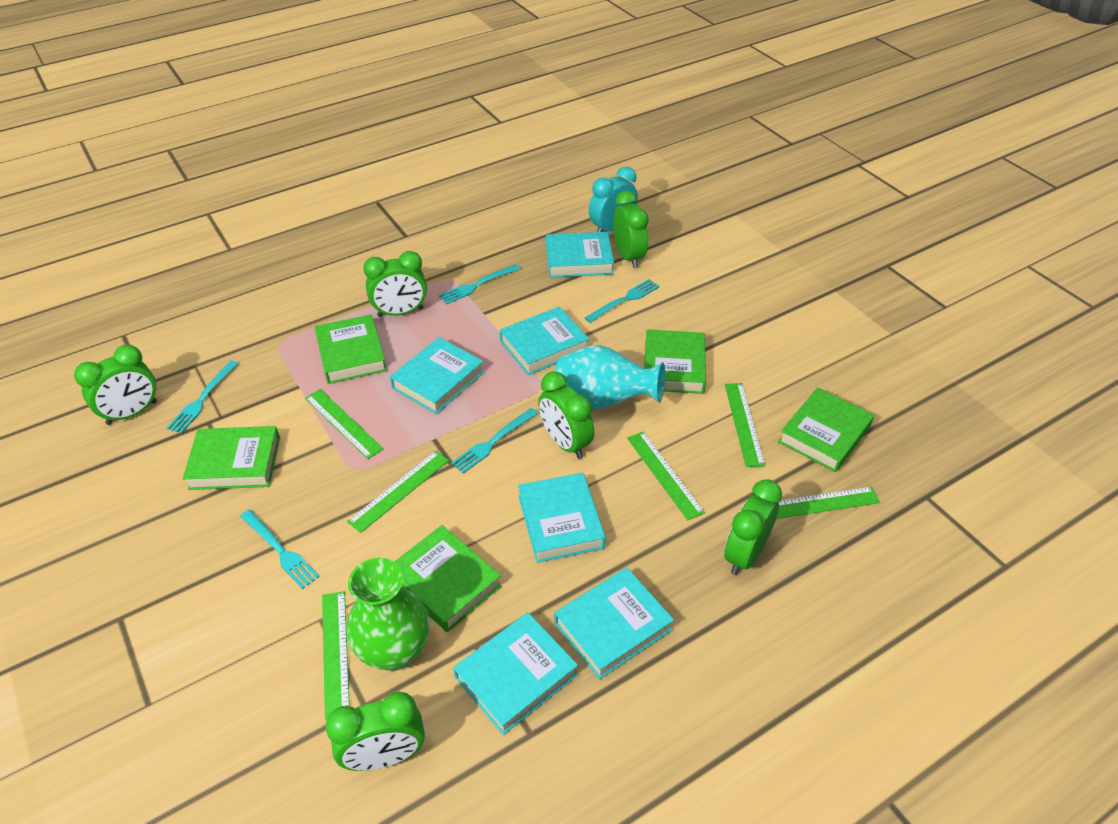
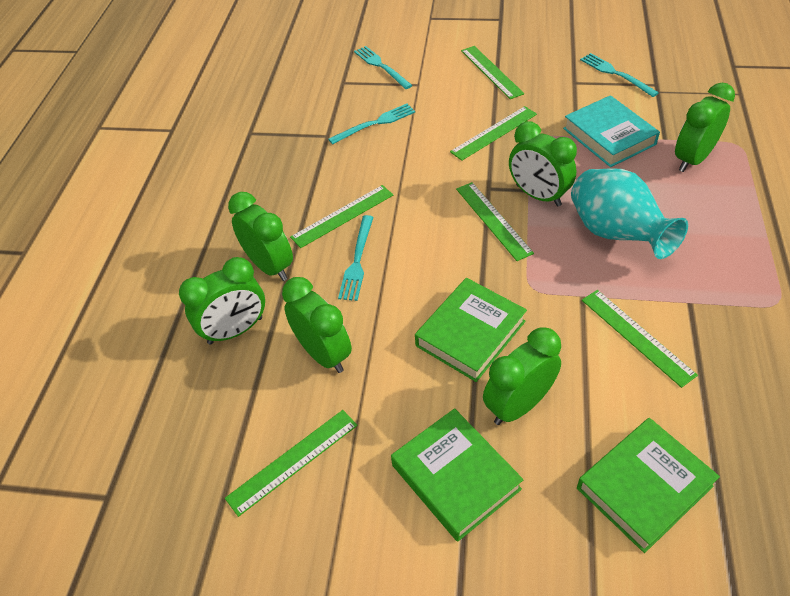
green book: 5 -> 3
green vase: 1 -> 0
turquoise book: 6 -> 1
turquoise clock: 1 -> 0
turquoise fork: 5 -> 4

